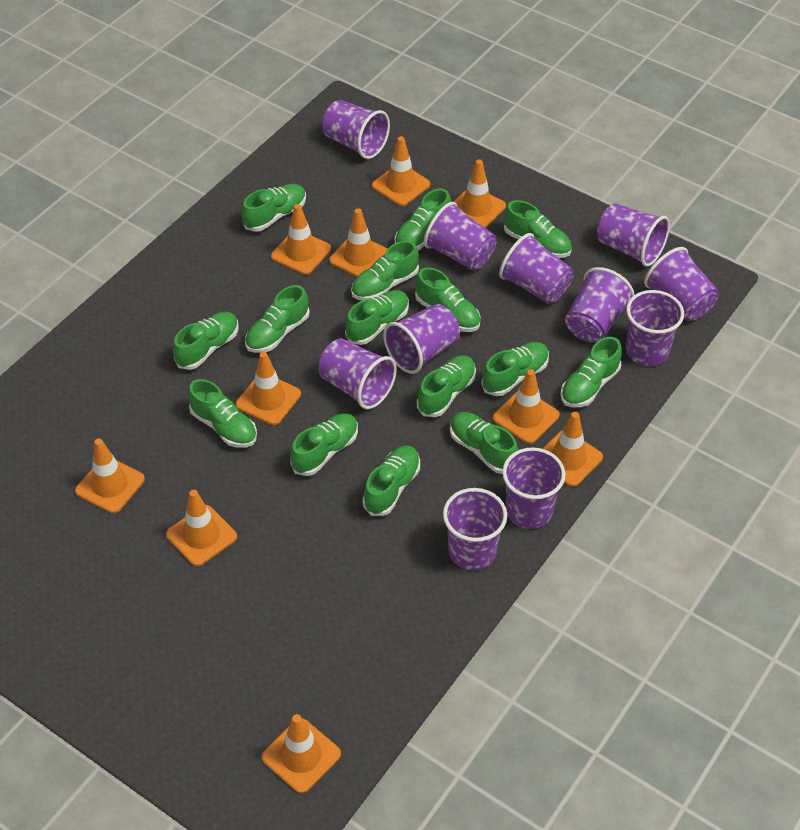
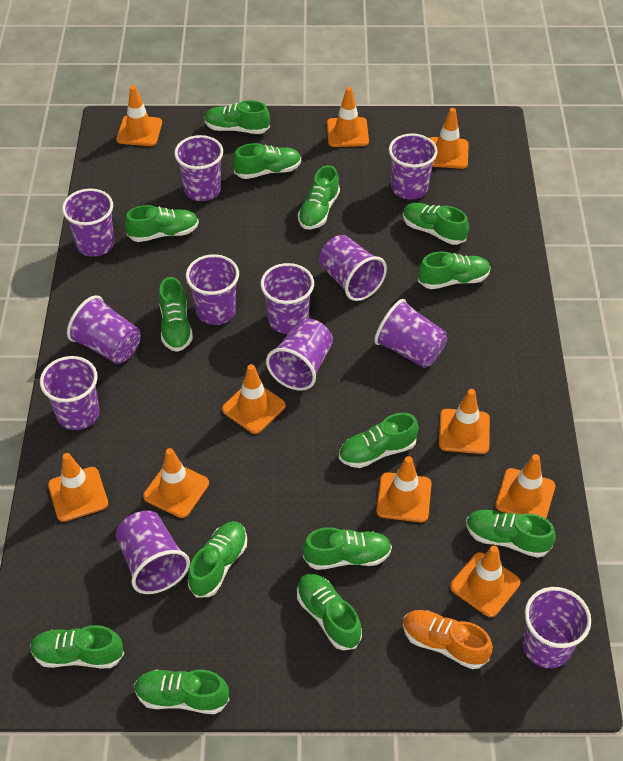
green shoe: 15 -> 14
orange shoe: 0 -> 1
purple cup: 11 -> 12

